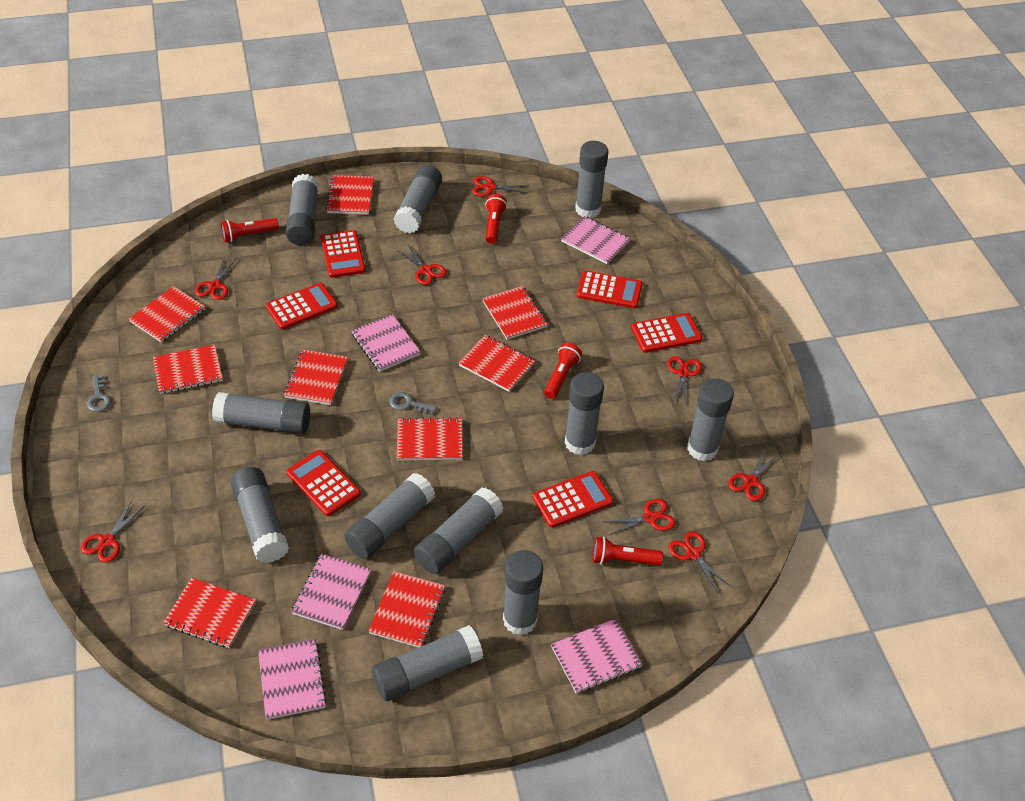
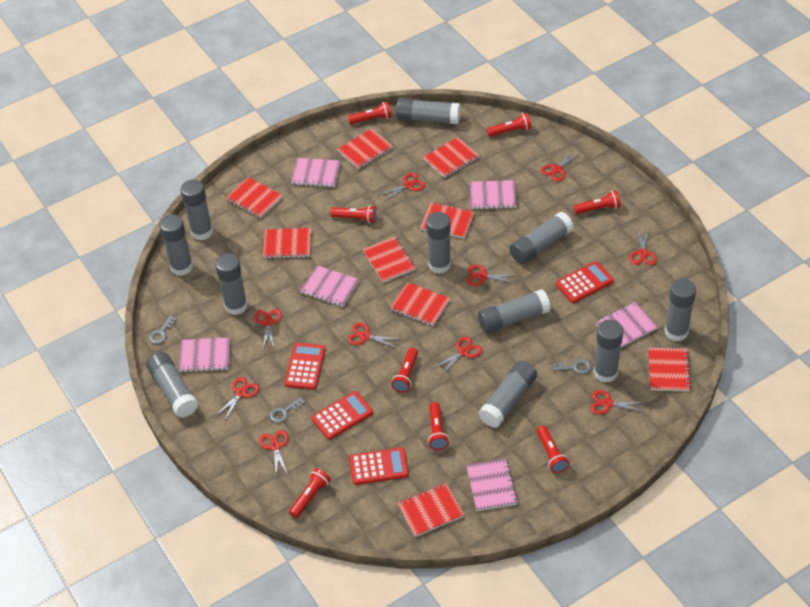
grey key: 2 -> 3
pink notebook: 5 -> 6
red calculator: 6 -> 4
red flashlight: 4 -> 8
red scissors: 8 -> 10

